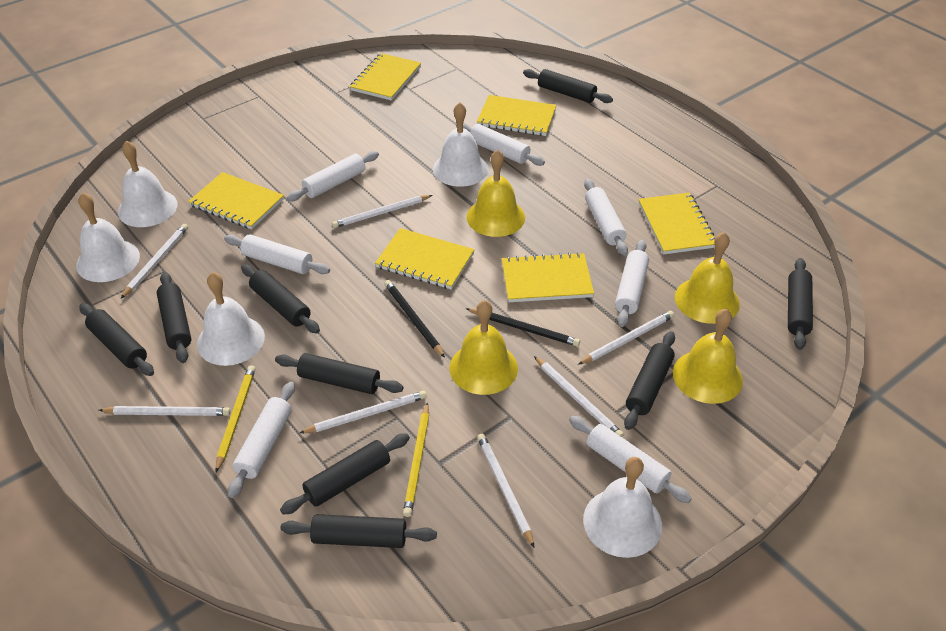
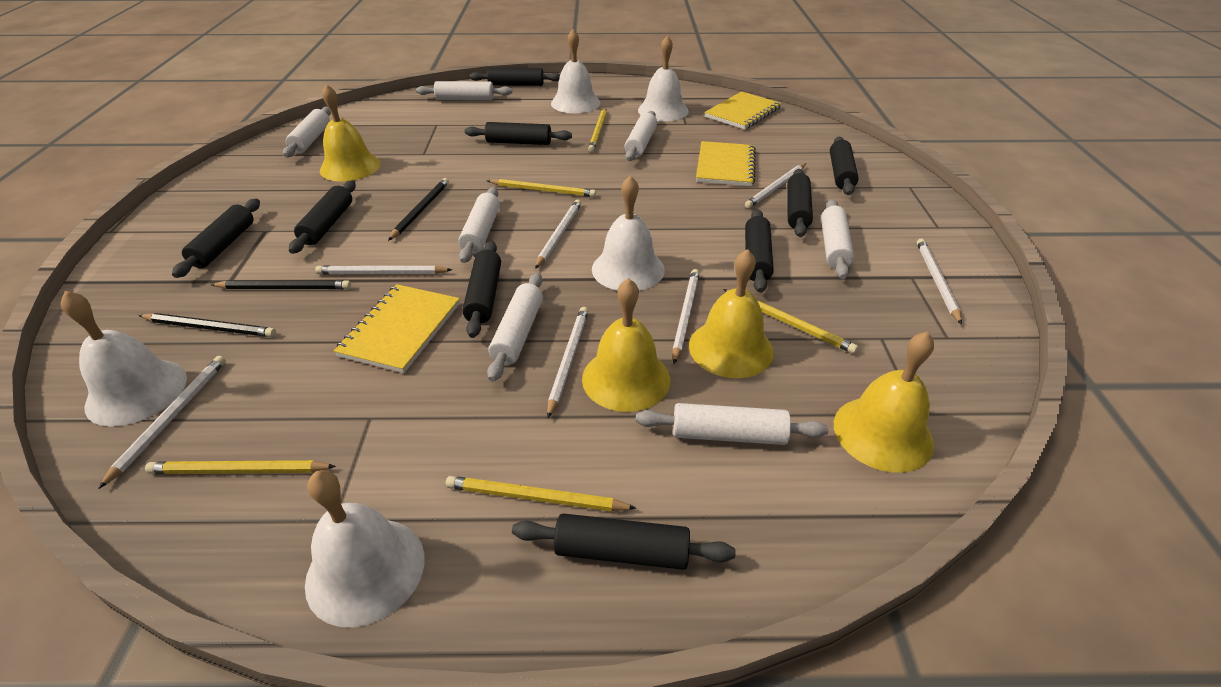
black pencil: 2 -> 3
yellow notebook: 6 -> 3
yellow pencil: 2 -> 5

